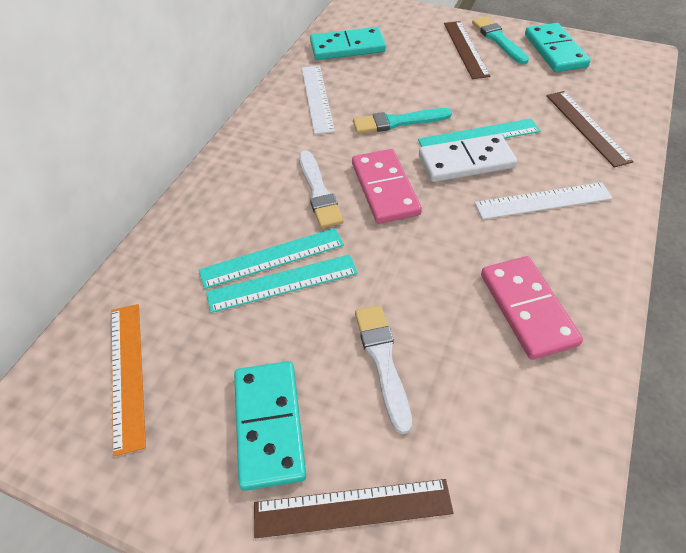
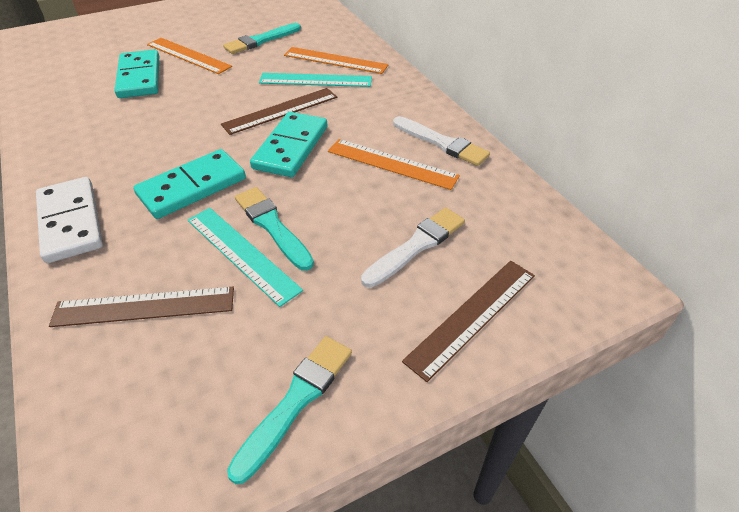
orange ruler: 1 -> 3
pink domino: 2 -> 0
turquoise brush: 2 -> 3
turquoise ruler: 3 -> 2
white ruler: 2 -> 0

